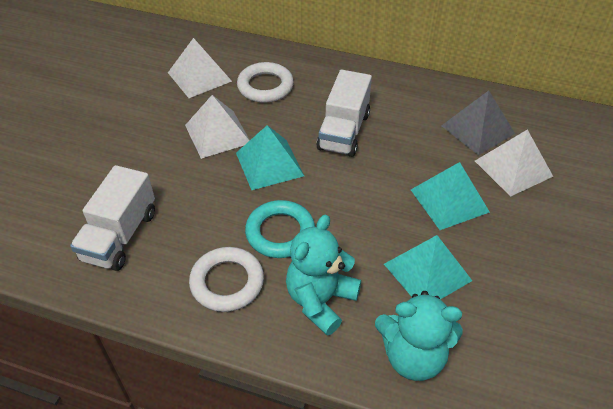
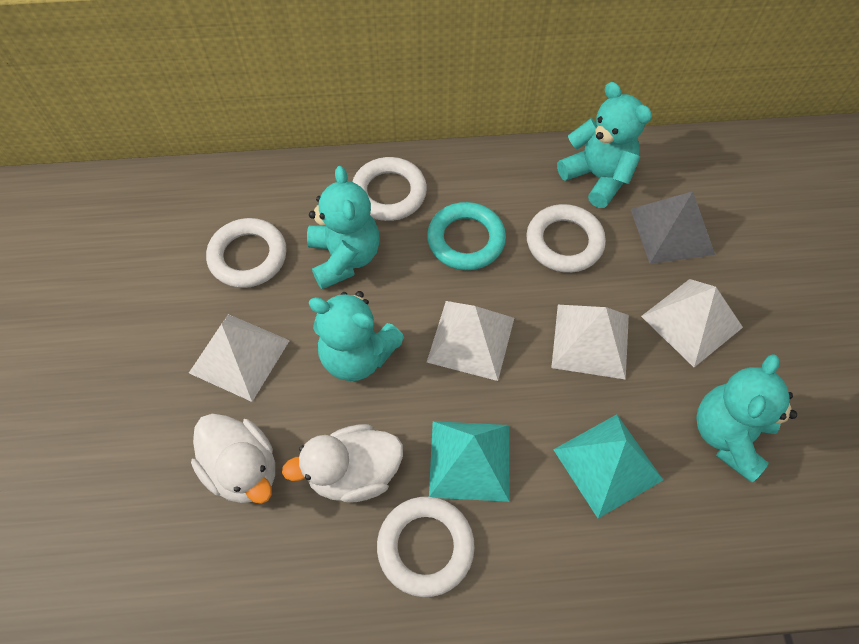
turquoise pyramid: 3 -> 2
turquoise teddy bear: 2 -> 4
white duck: 0 -> 2
white pyramid: 3 -> 4
white ring: 2 -> 4
white truck: 2 -> 0

